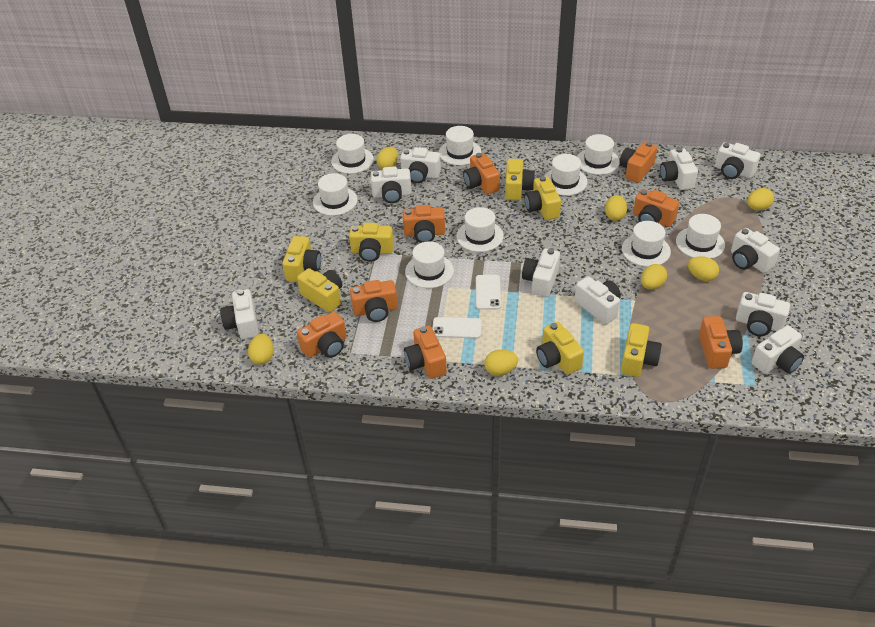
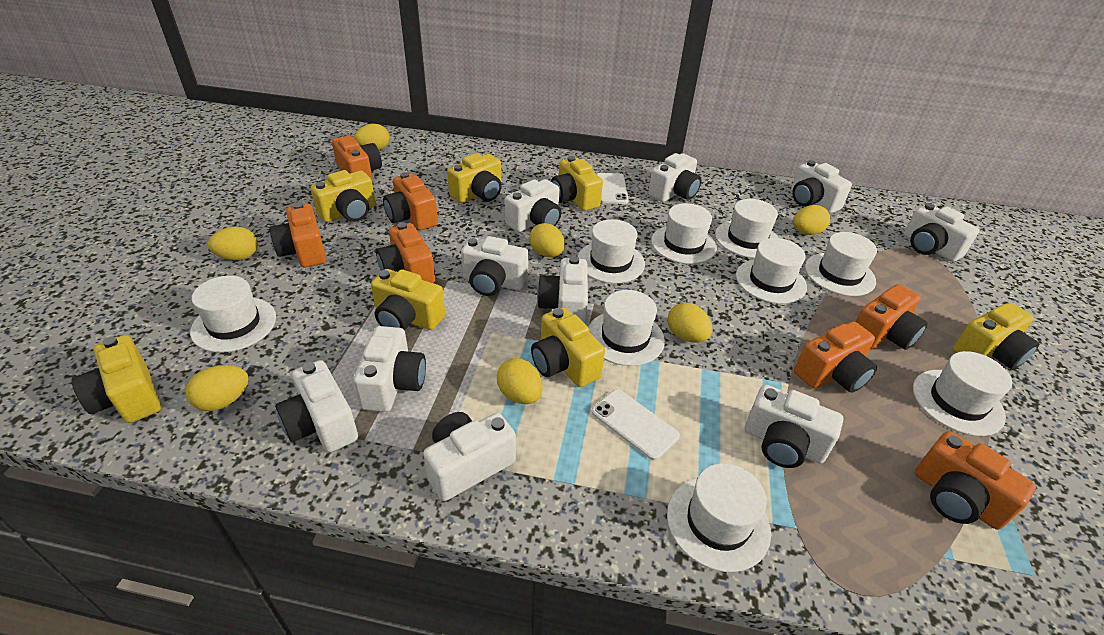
orange camera: 8 -> 7

